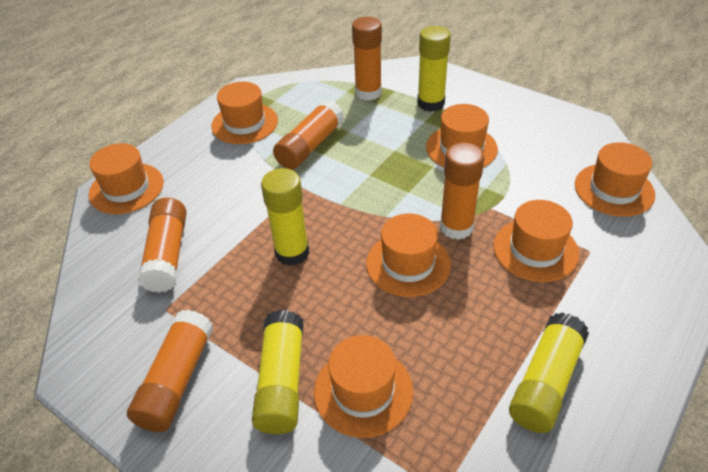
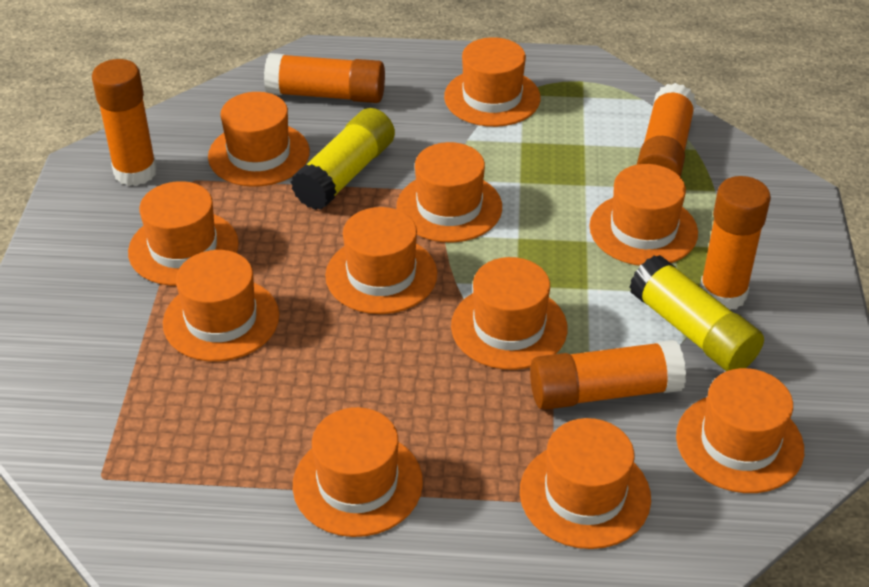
orange hat: 7 -> 11
yellow glue stick: 4 -> 2

